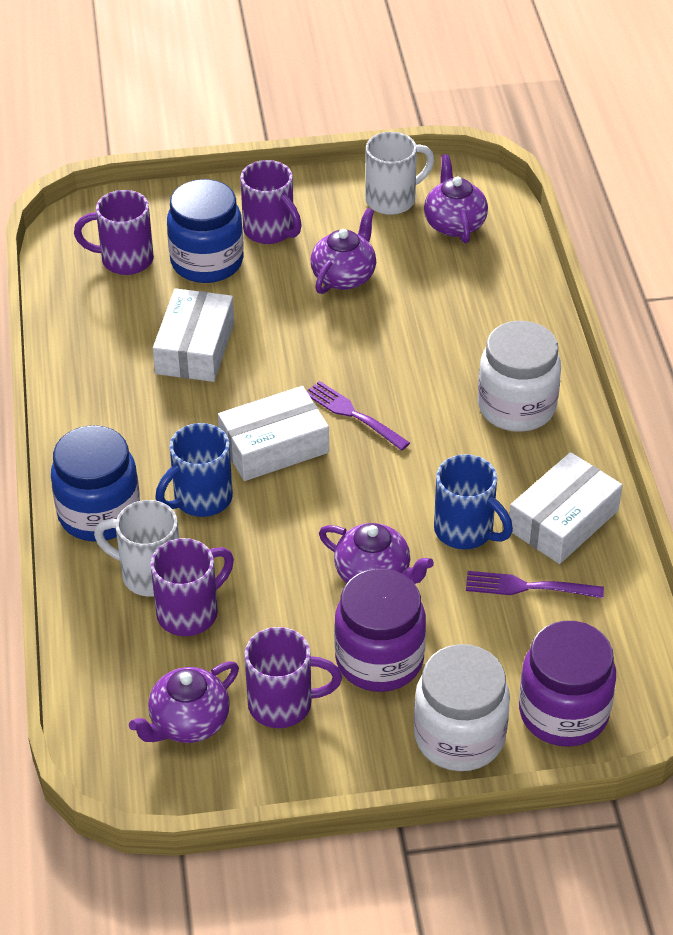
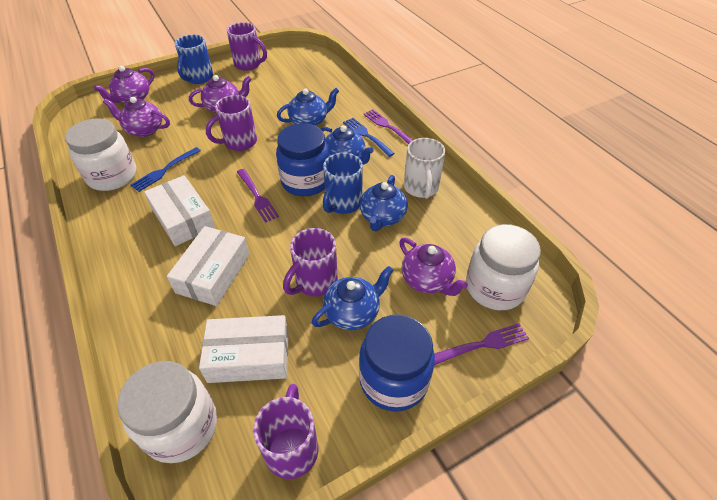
blue fork: 0 -> 2
blue teapot: 0 -> 4
purple fork: 2 -> 3
purple jar: 2 -> 0
white jar: 2 -> 3
white mug: 2 -> 1

